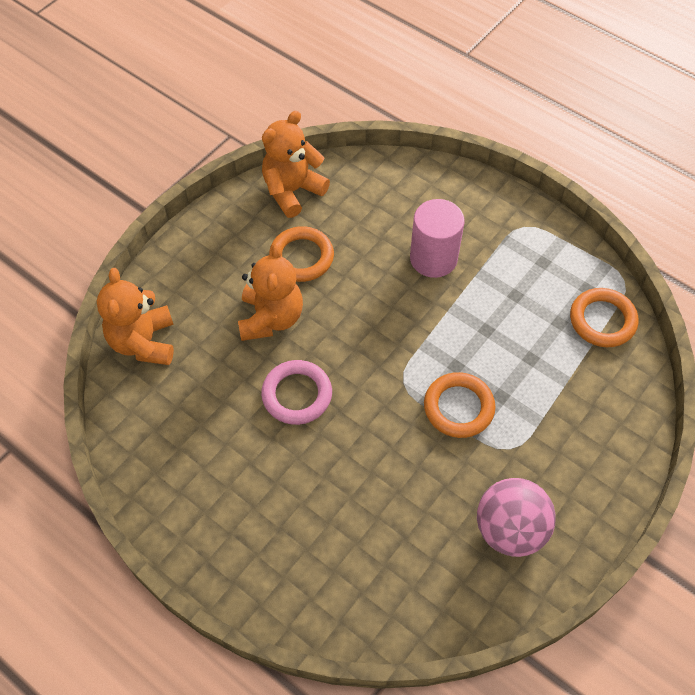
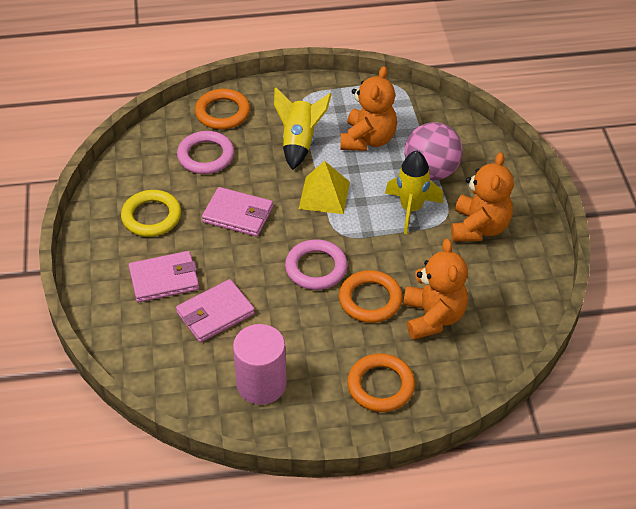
pink ring: 1 -> 2
pink wallet: 0 -> 3
yellow pyramid: 0 -> 1
yellow ring: 0 -> 1
yellow rocket: 0 -> 2

